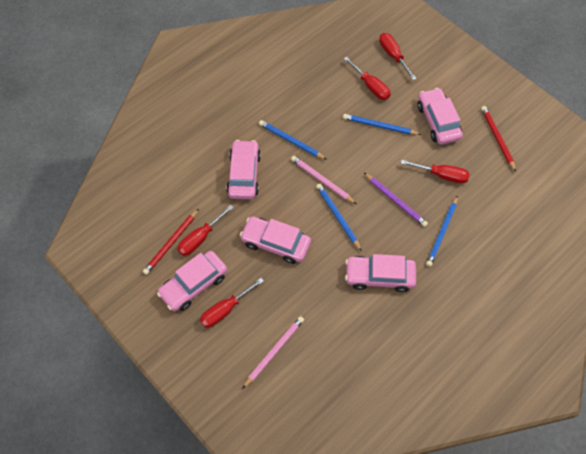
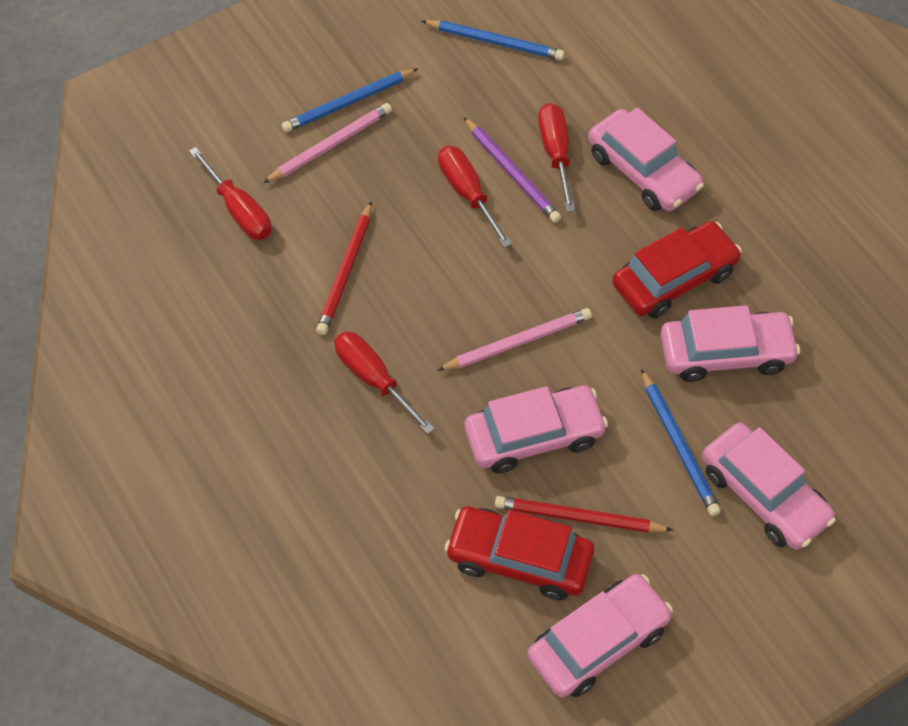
blue pencil: 4 -> 3
red car: 0 -> 2
red screwdriver: 5 -> 4

